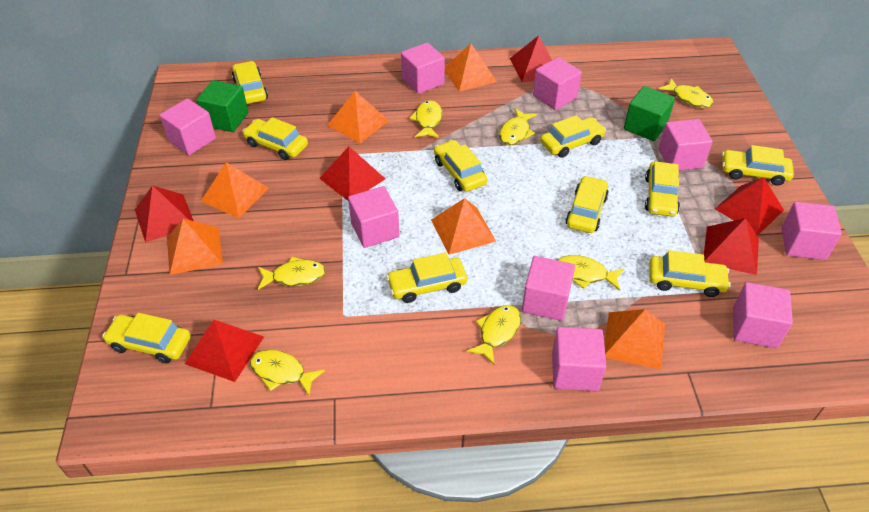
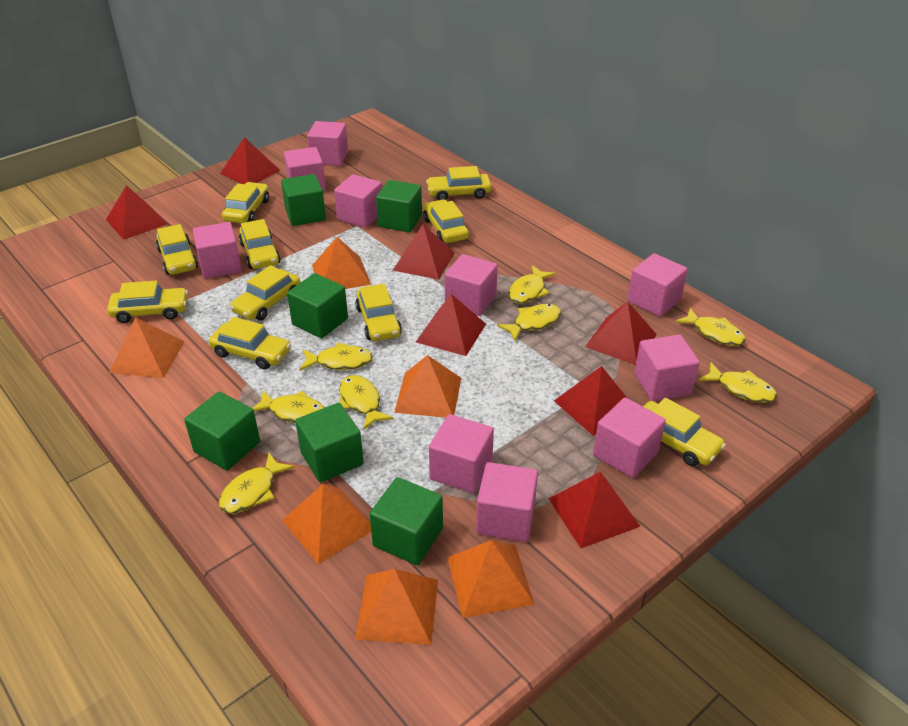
green cube: 2 -> 6
pink cube: 9 -> 10
red pyramid: 6 -> 7
yellow fish: 7 -> 8

